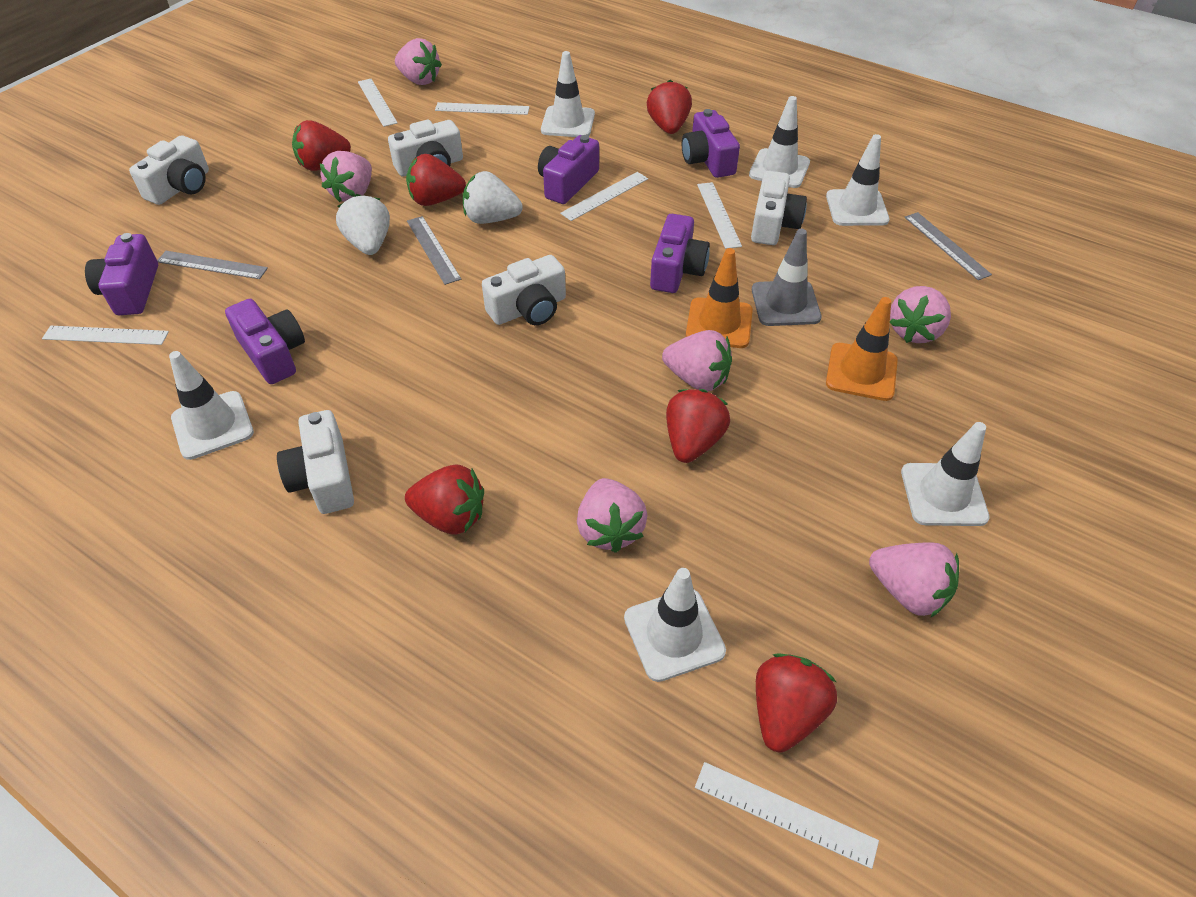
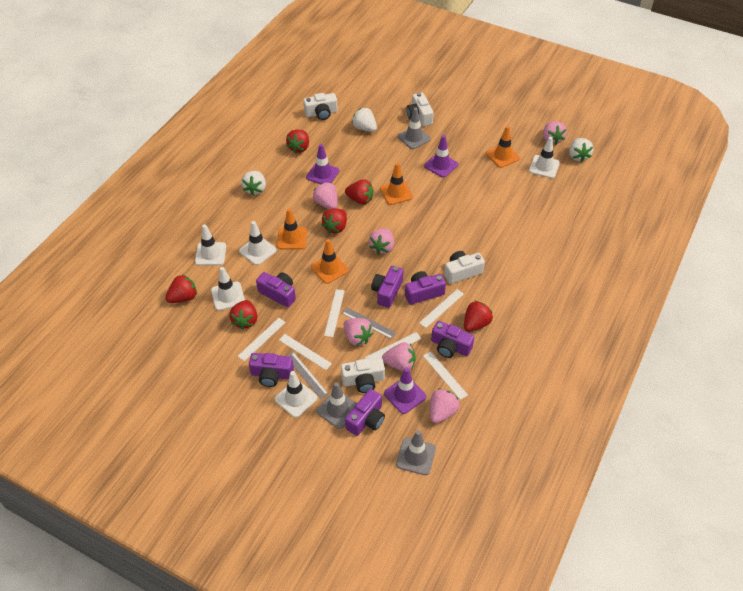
grey ruler: 3 -> 2
grey traffic cone: 1 -> 3
orange traffic cone: 2 -> 4
purple camera: 5 -> 6
purple traffic cone: 0 -> 3
white camera: 5 -> 4
white strawberry: 2 -> 3
white traffic cone: 6 -> 5

